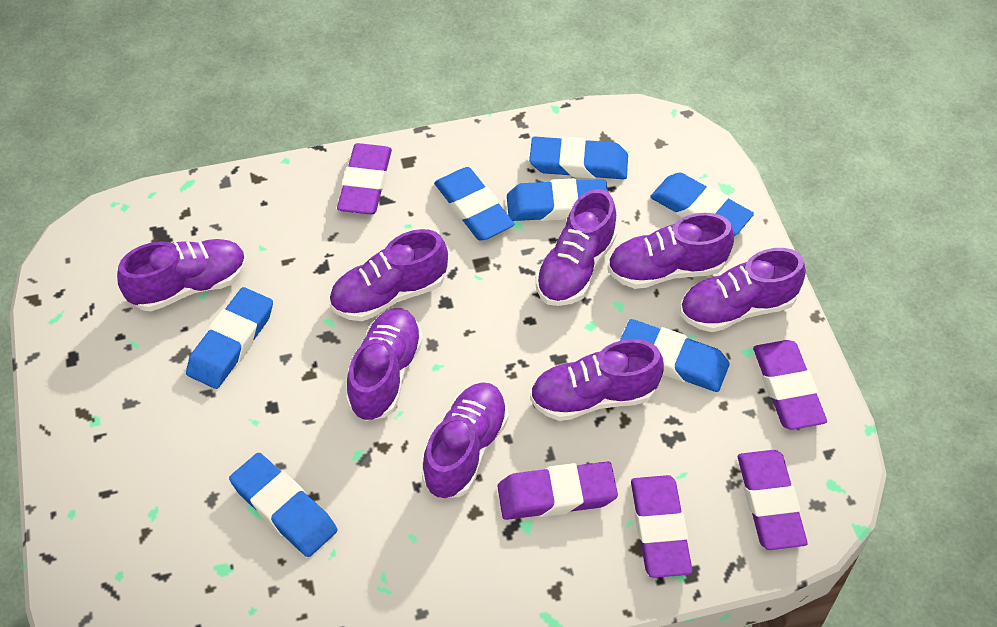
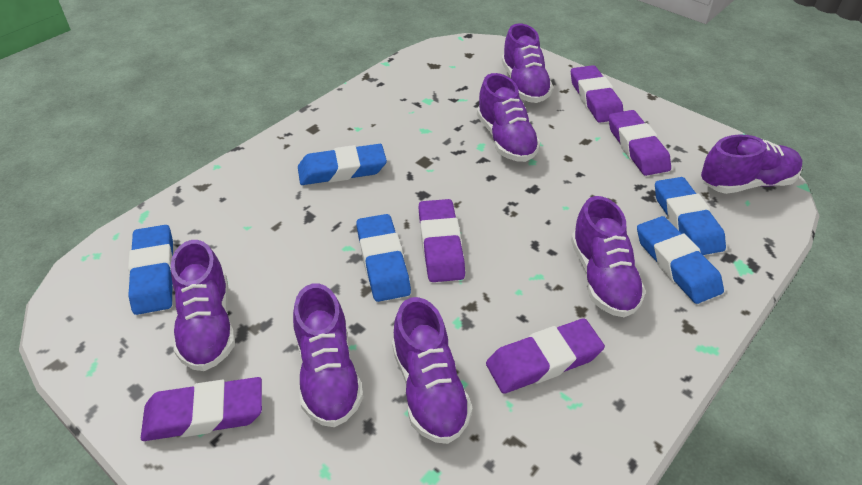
blue eraser: 7 -> 5
purple shoe: 8 -> 7

